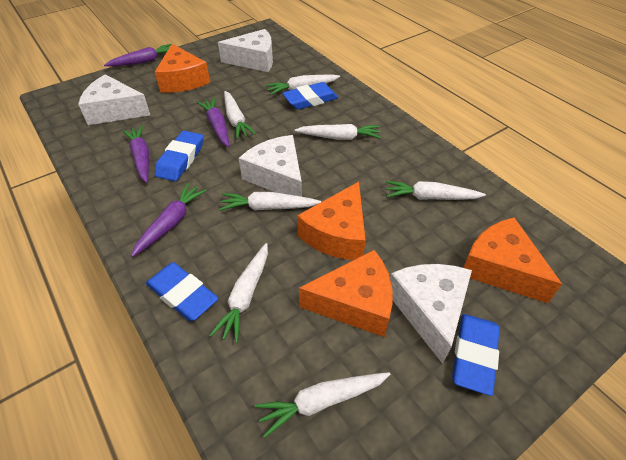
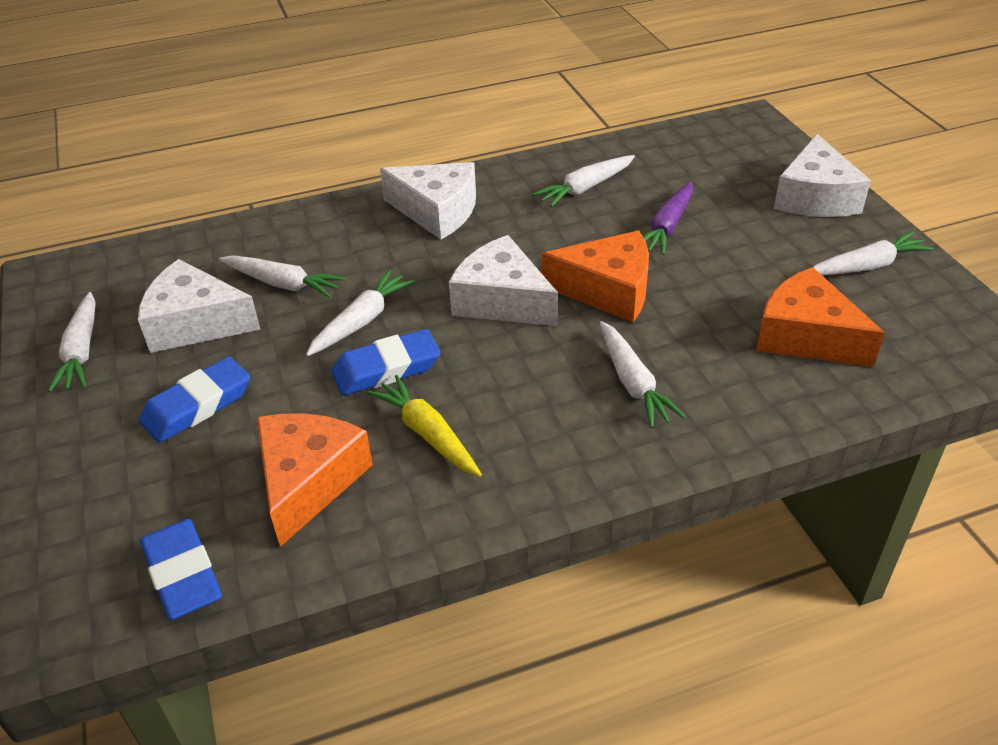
blue eraser: 4 -> 3
orange cheese: 4 -> 3
purple carrot: 4 -> 1
white carrot: 7 -> 6
yellow carrot: 0 -> 1

